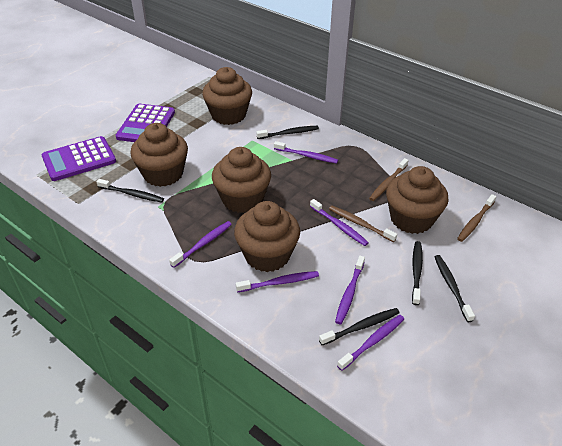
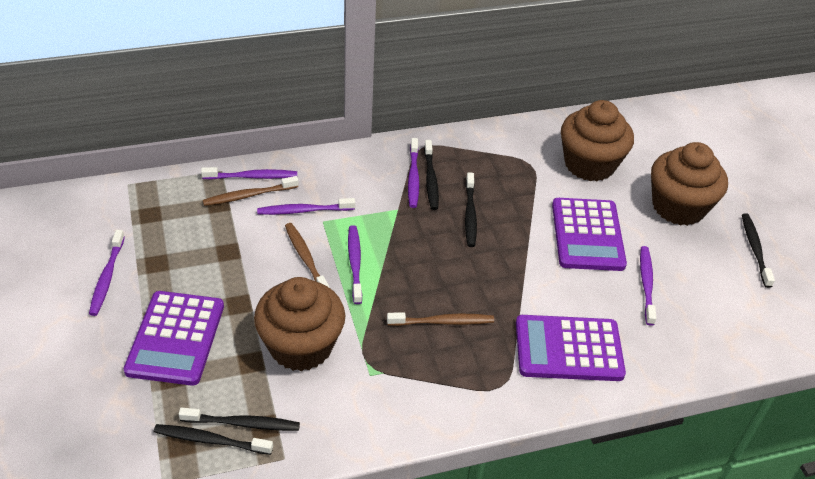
brown cupcake: 5 -> 3
purple calculator: 2 -> 3

